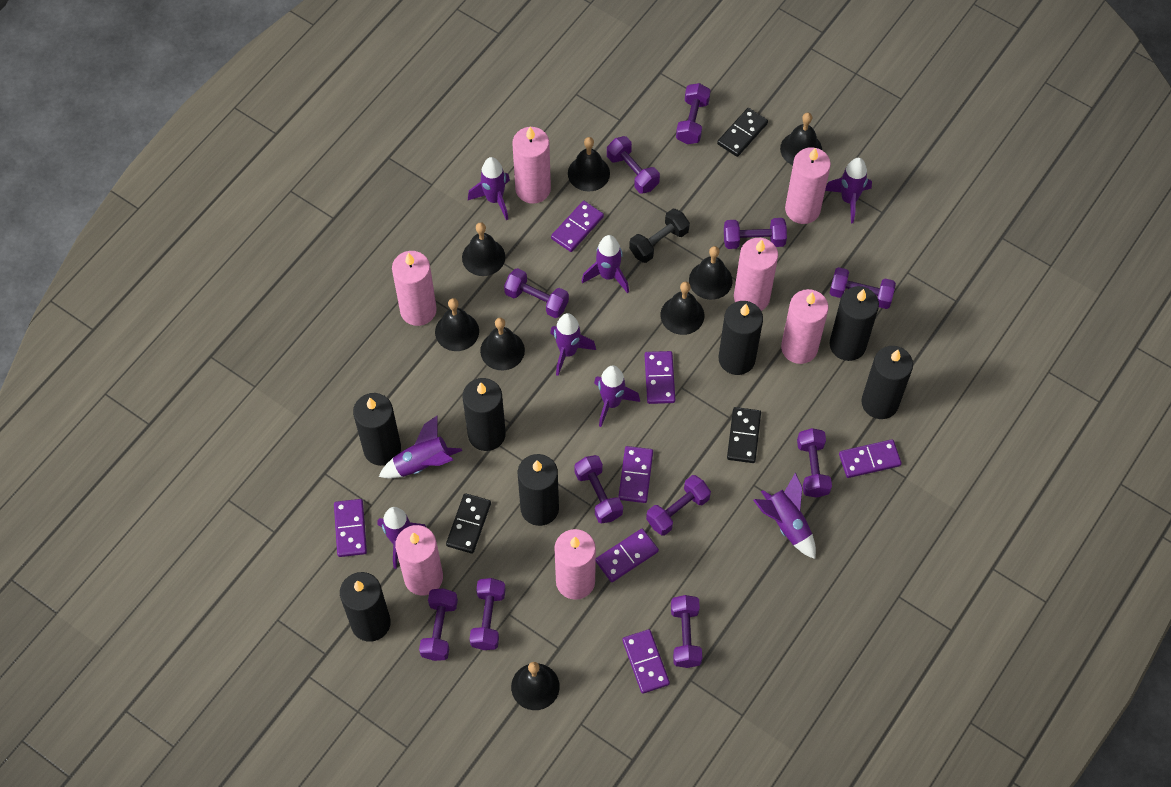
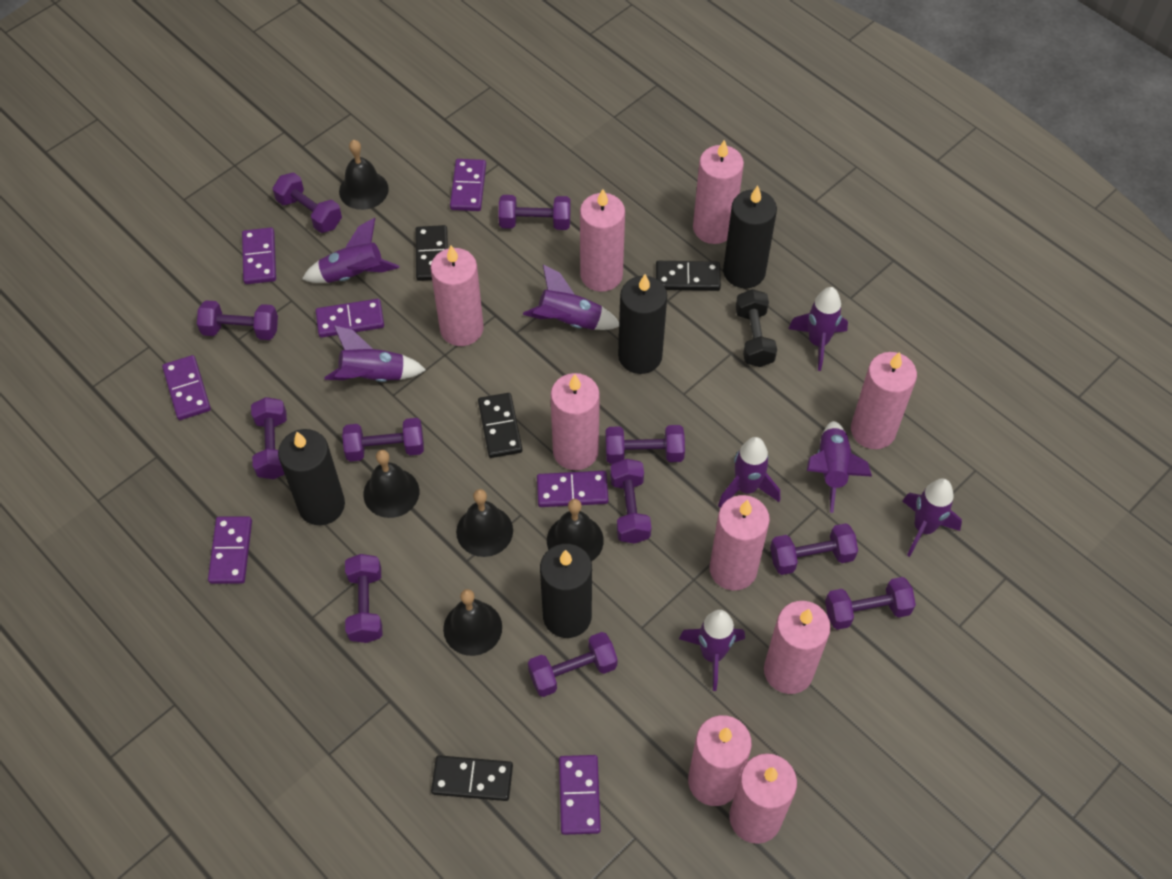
black bell: 8 -> 5
black candle: 7 -> 4
black domino: 3 -> 4
pink candle: 7 -> 9

